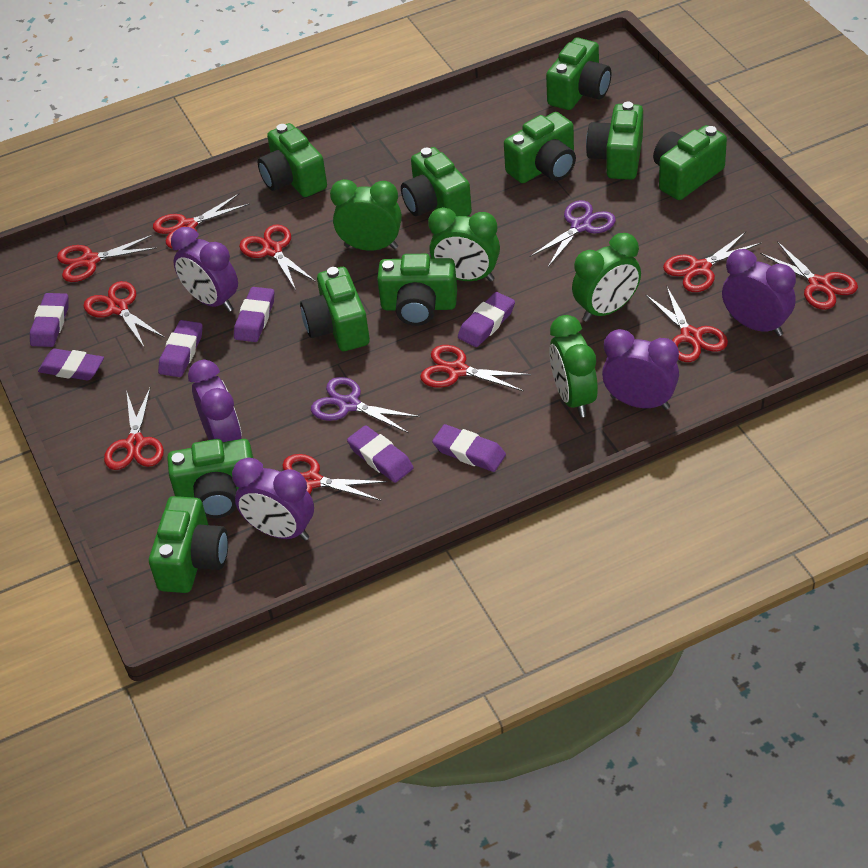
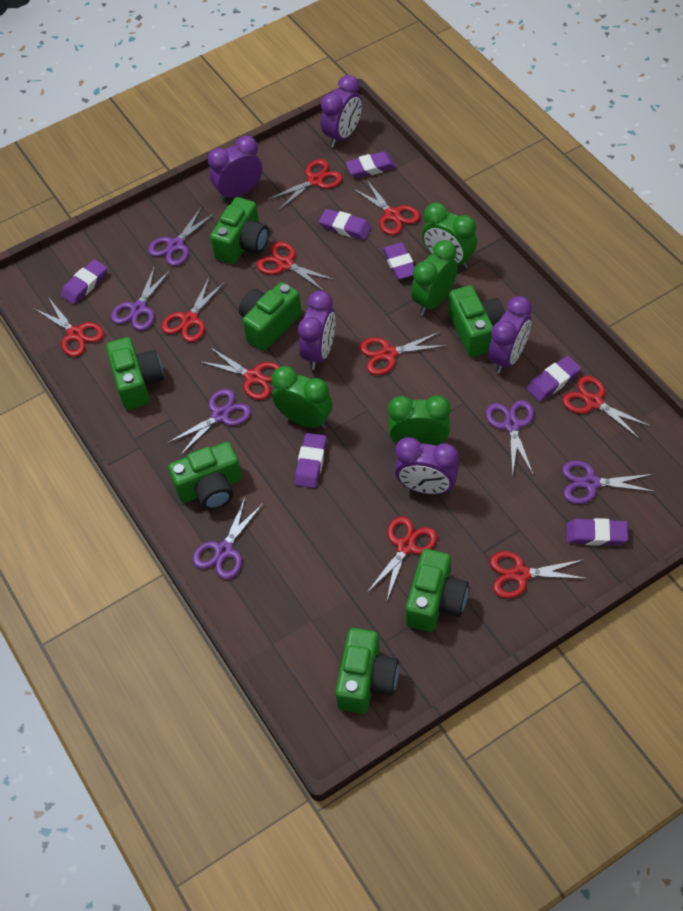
green camera: 10 -> 7
purple scissors: 2 -> 6

